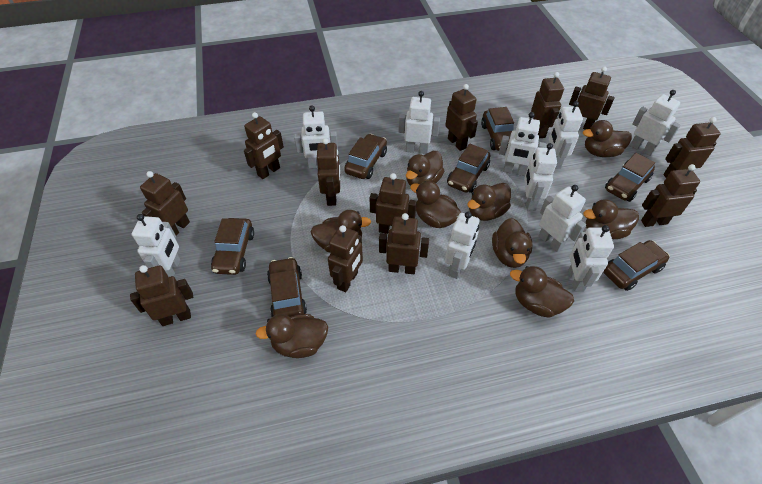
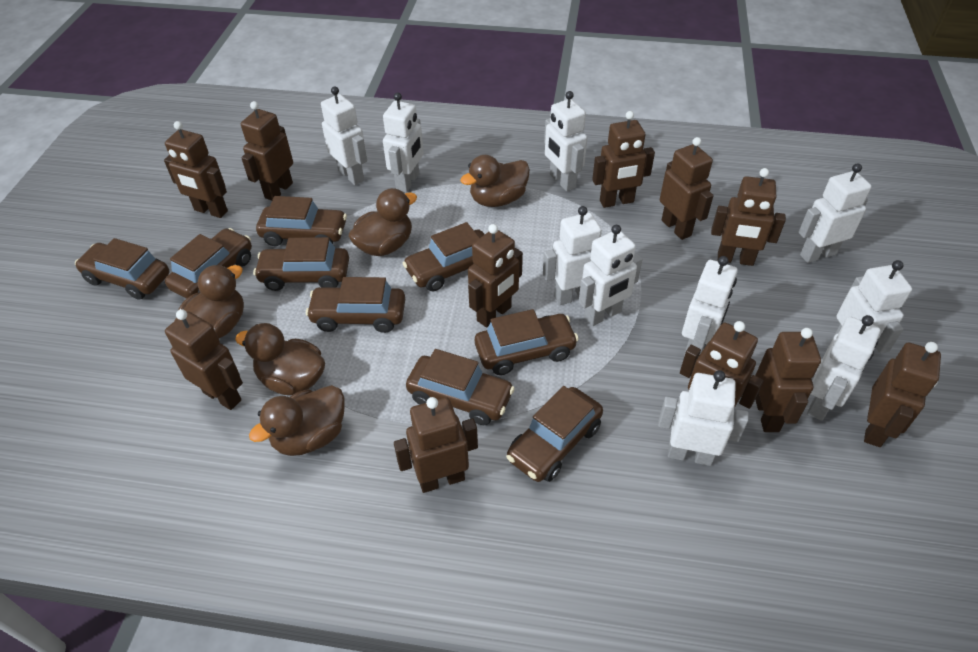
brown car: 7 -> 9
brown duck: 9 -> 5
brown robot: 12 -> 11

